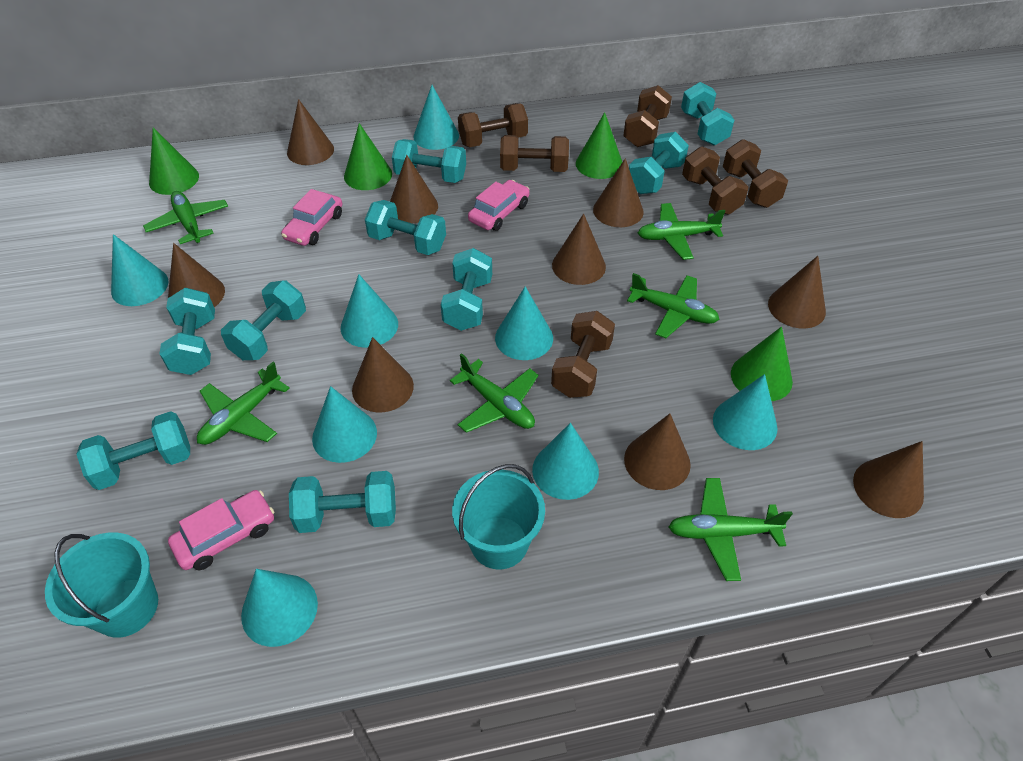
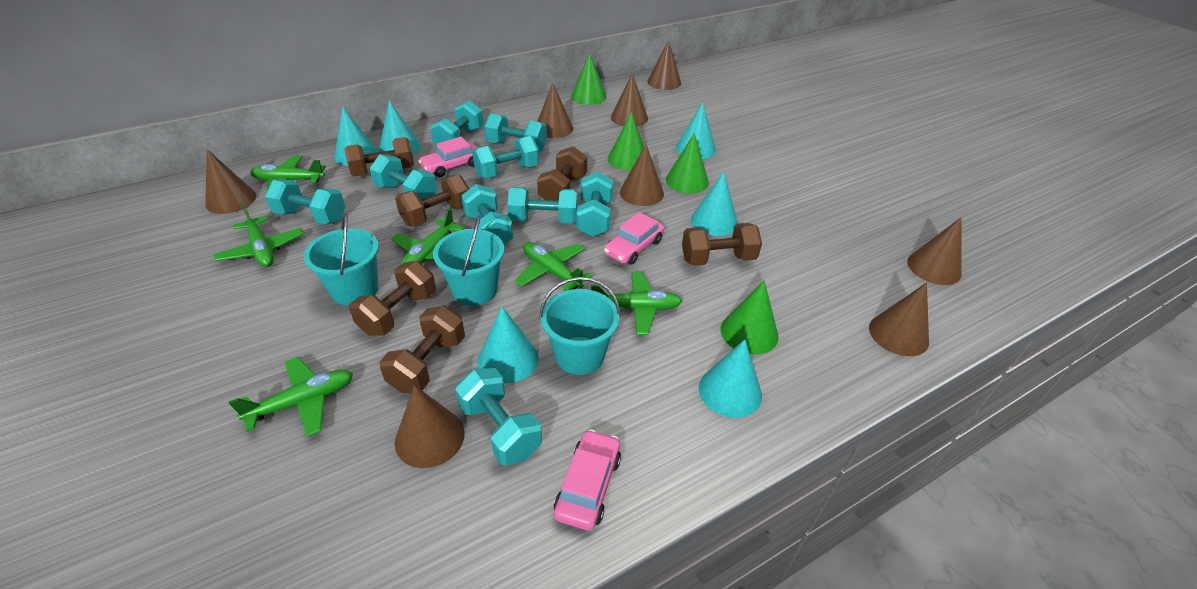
brown cone: 9 -> 8
turquoise bucket: 2 -> 3
turquoise cone: 8 -> 6

